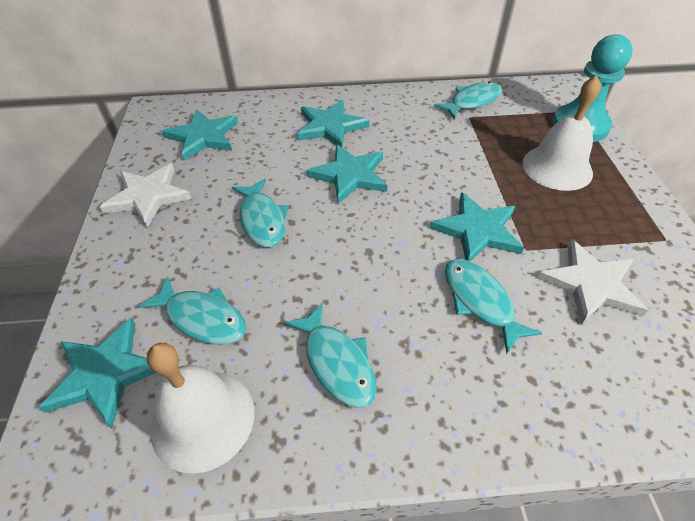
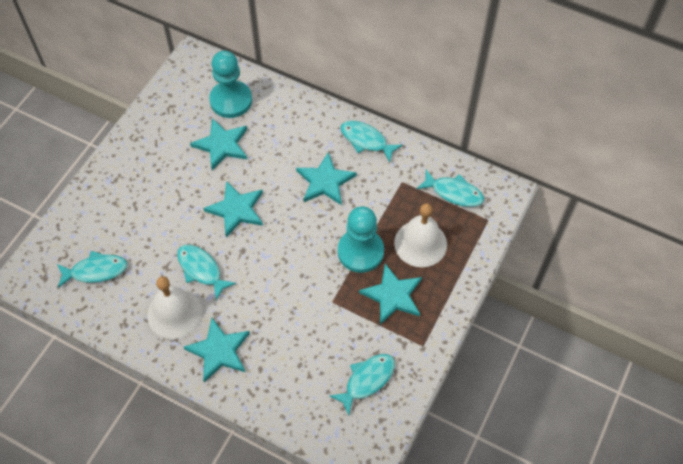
turquoise pawn: 1 -> 2
white star: 2 -> 0

